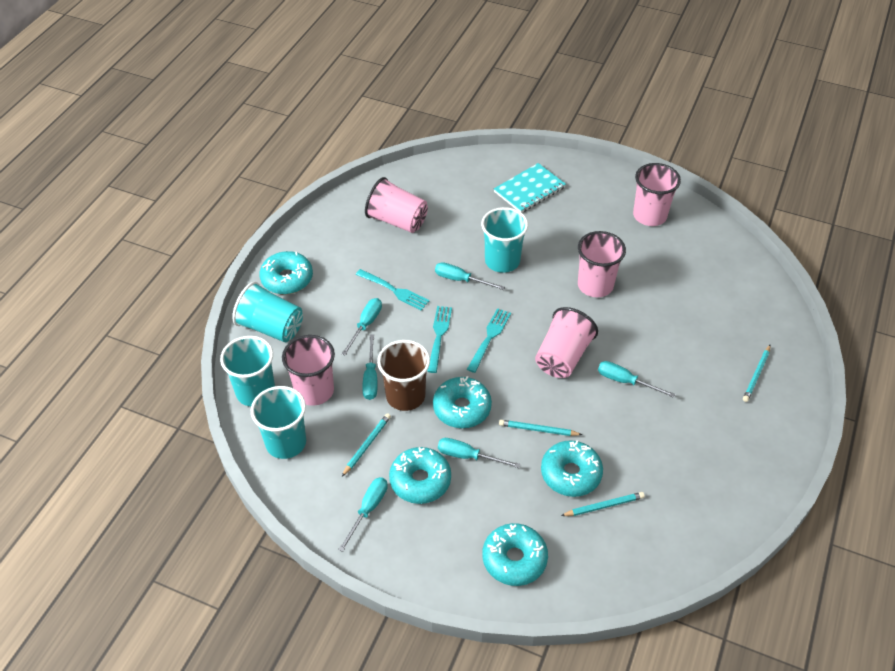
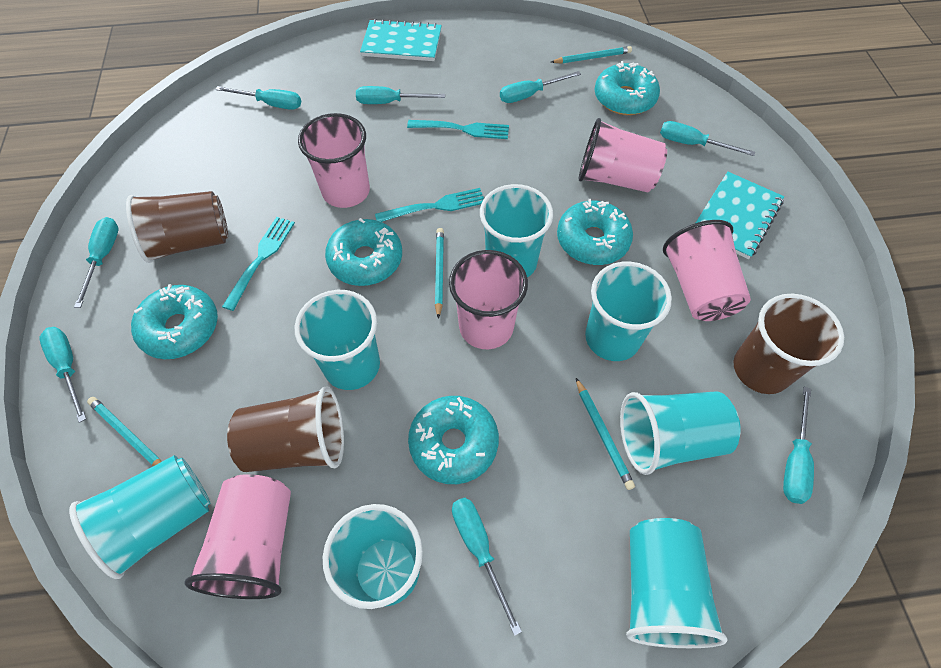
brown cup: 1 -> 3
turquoise cup: 4 -> 7
turquoise notebook: 1 -> 2
turquoise screwdriver: 6 -> 8

